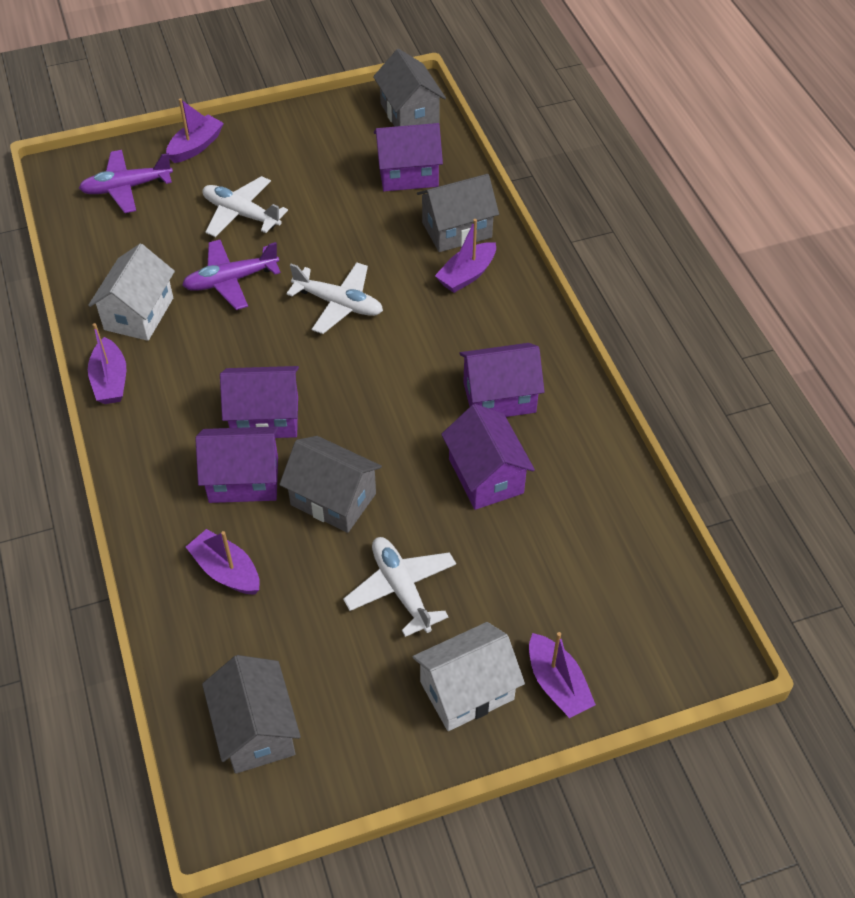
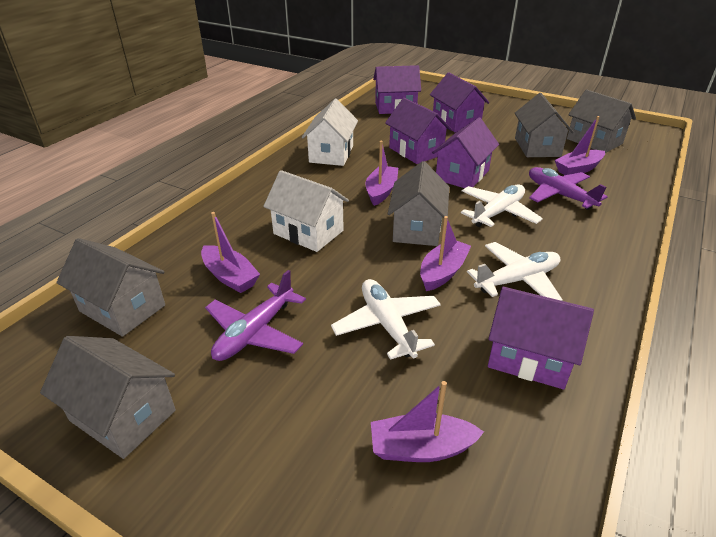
grey house: 4 -> 5

